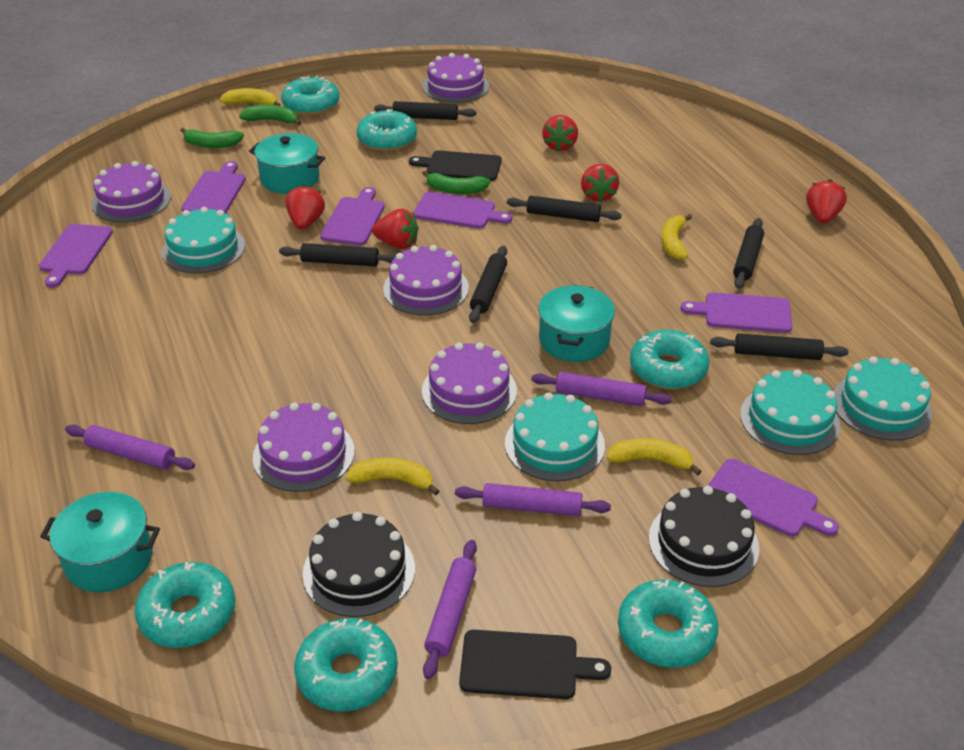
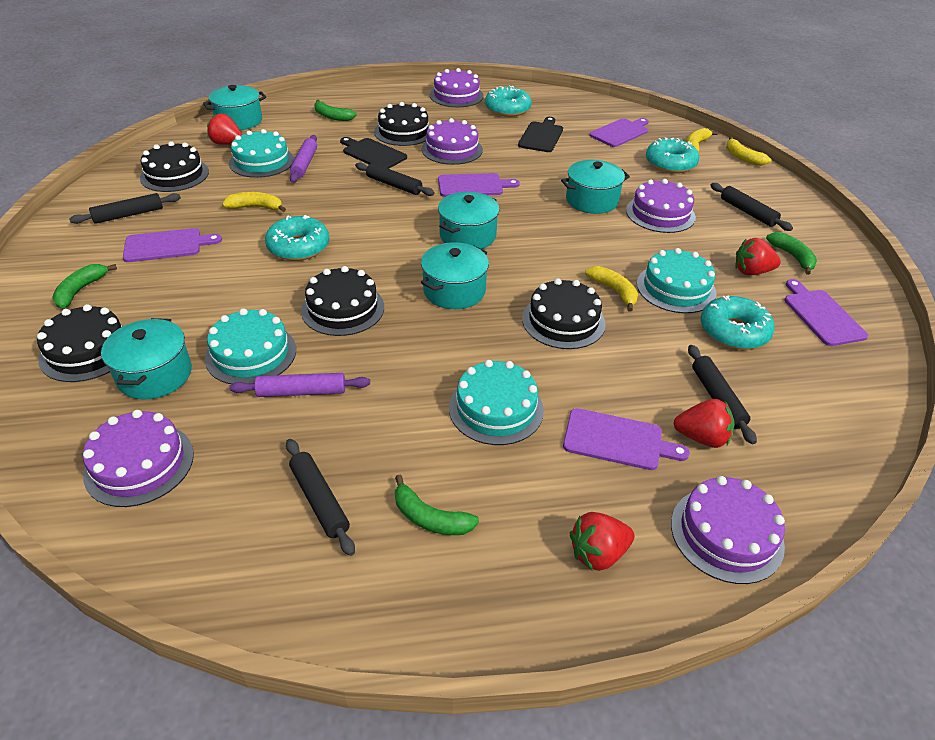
black cake: 2 -> 5
black rolling pin: 6 -> 5
green banana: 3 -> 4
purple cutting board: 6 -> 5
purple rolling pin: 4 -> 2
red strawberry: 5 -> 4
turquoise donut: 6 -> 4
turquoise pot: 3 -> 5

